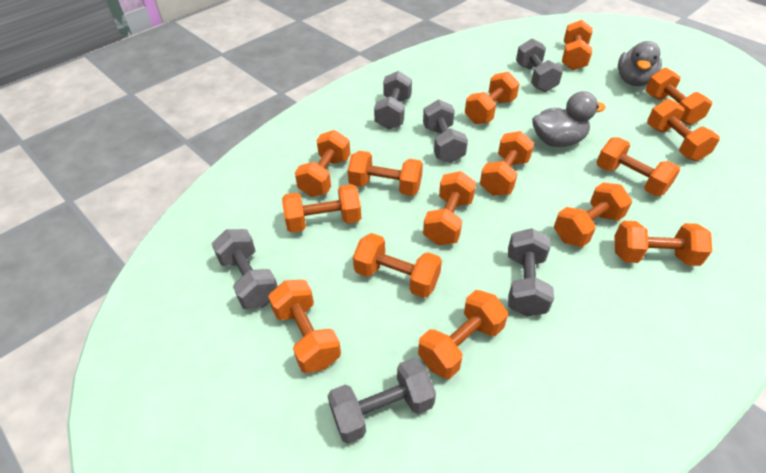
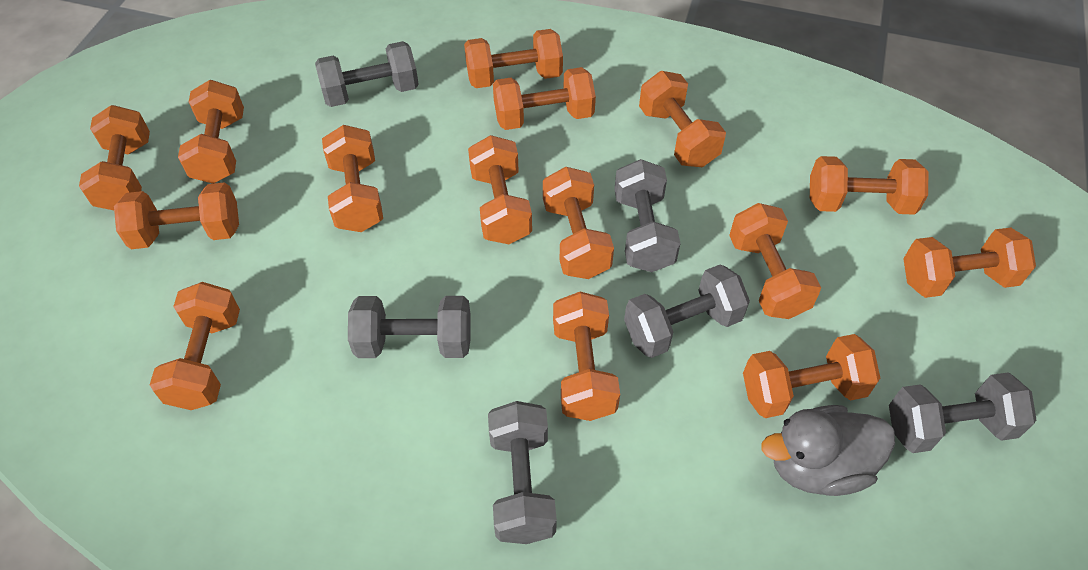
grey duck: 2 -> 1

